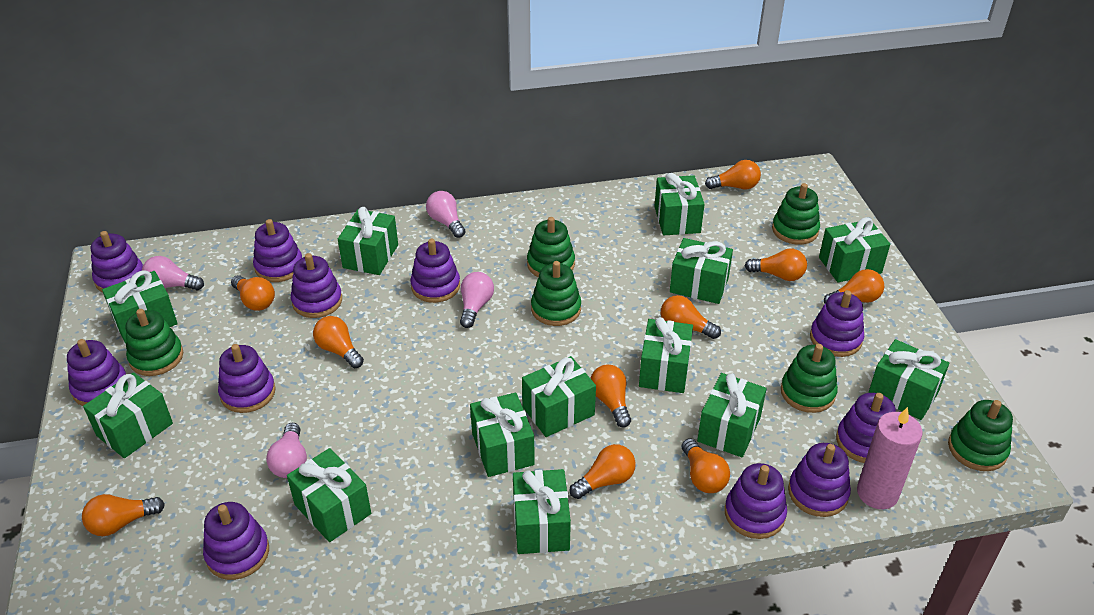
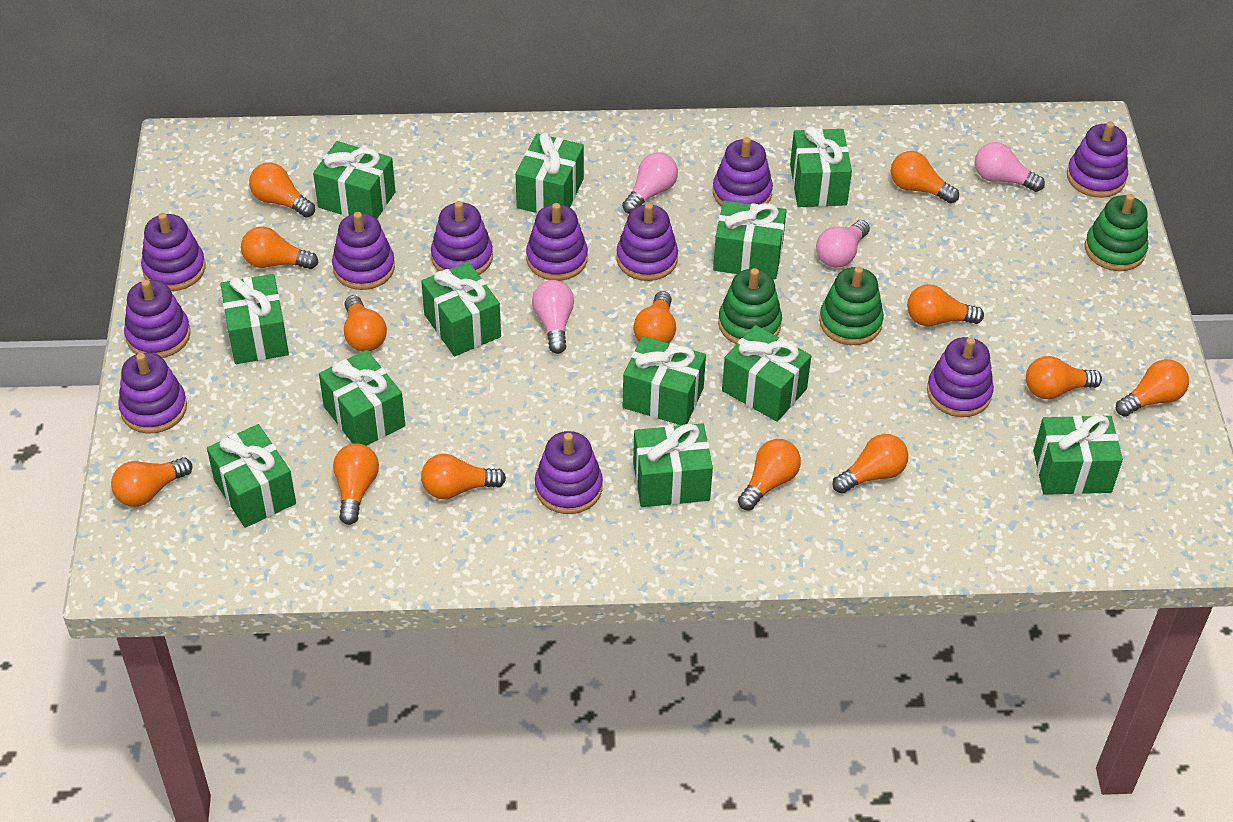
green gift: 13 -> 12
green stacking toy: 6 -> 3
orange light bulb: 10 -> 13
pink candle: 1 -> 0

